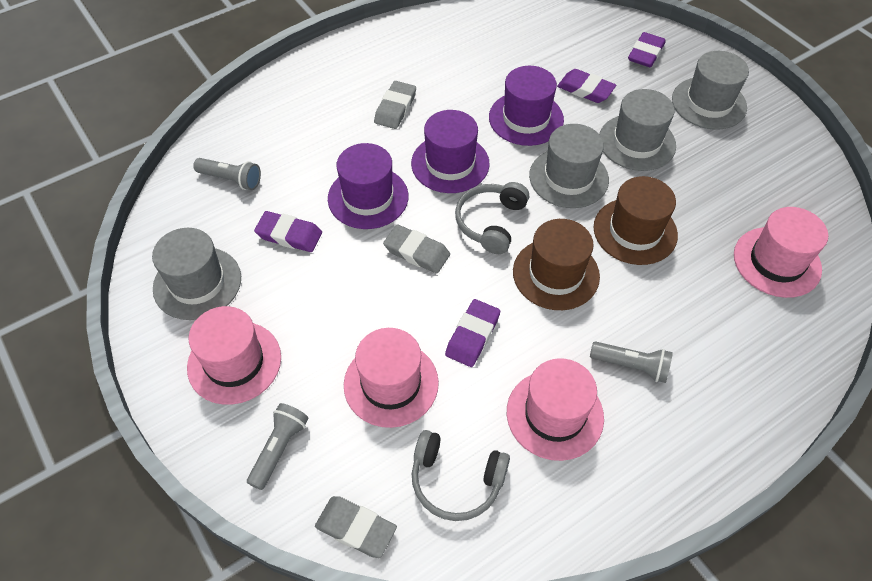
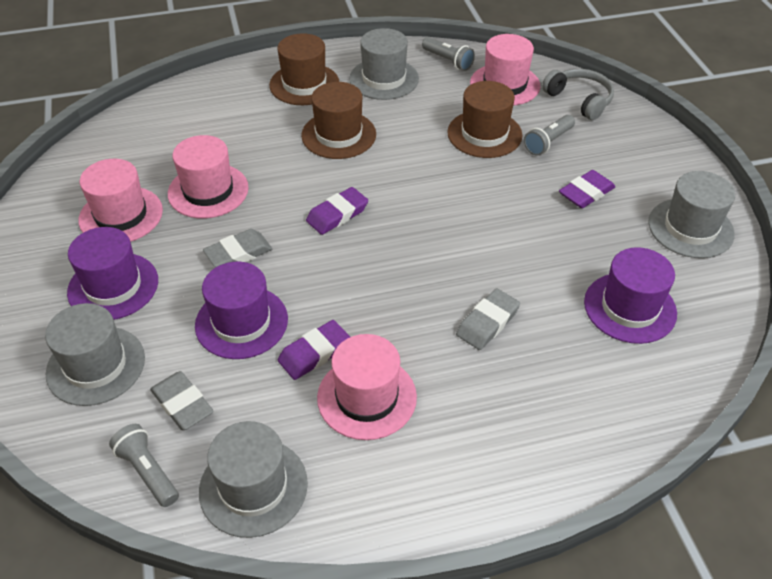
brown hat: 2 -> 3
grey headphones: 2 -> 1
purple eraser: 4 -> 3

